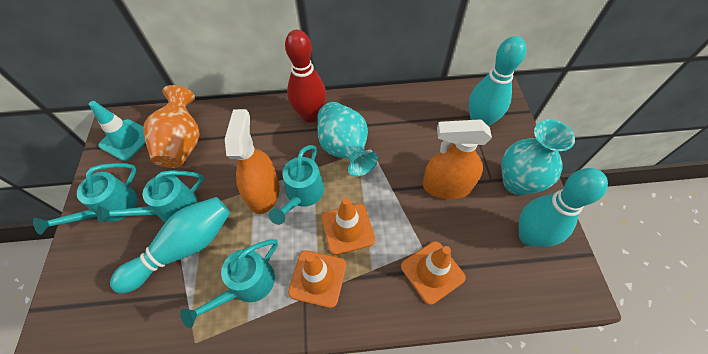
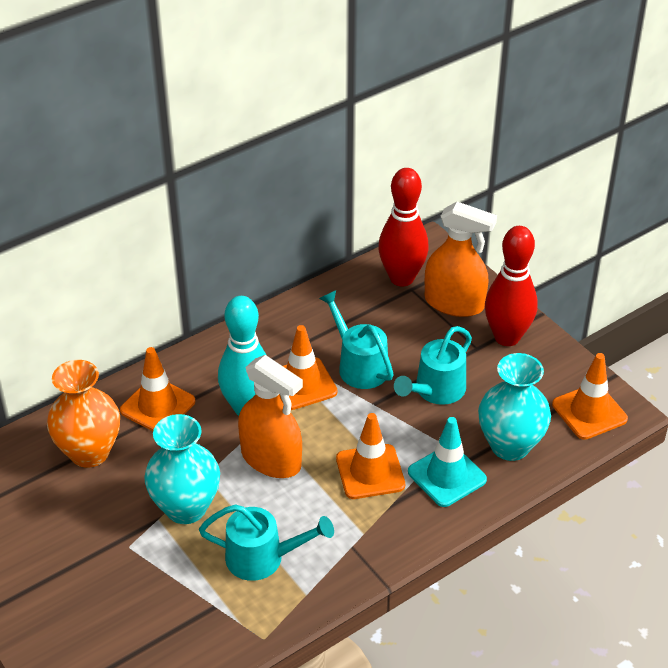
orange traffic cone: 3 -> 4
red bowling pin: 1 -> 2
turquoise bowling pin: 3 -> 1
turquoise watering can: 4 -> 3

